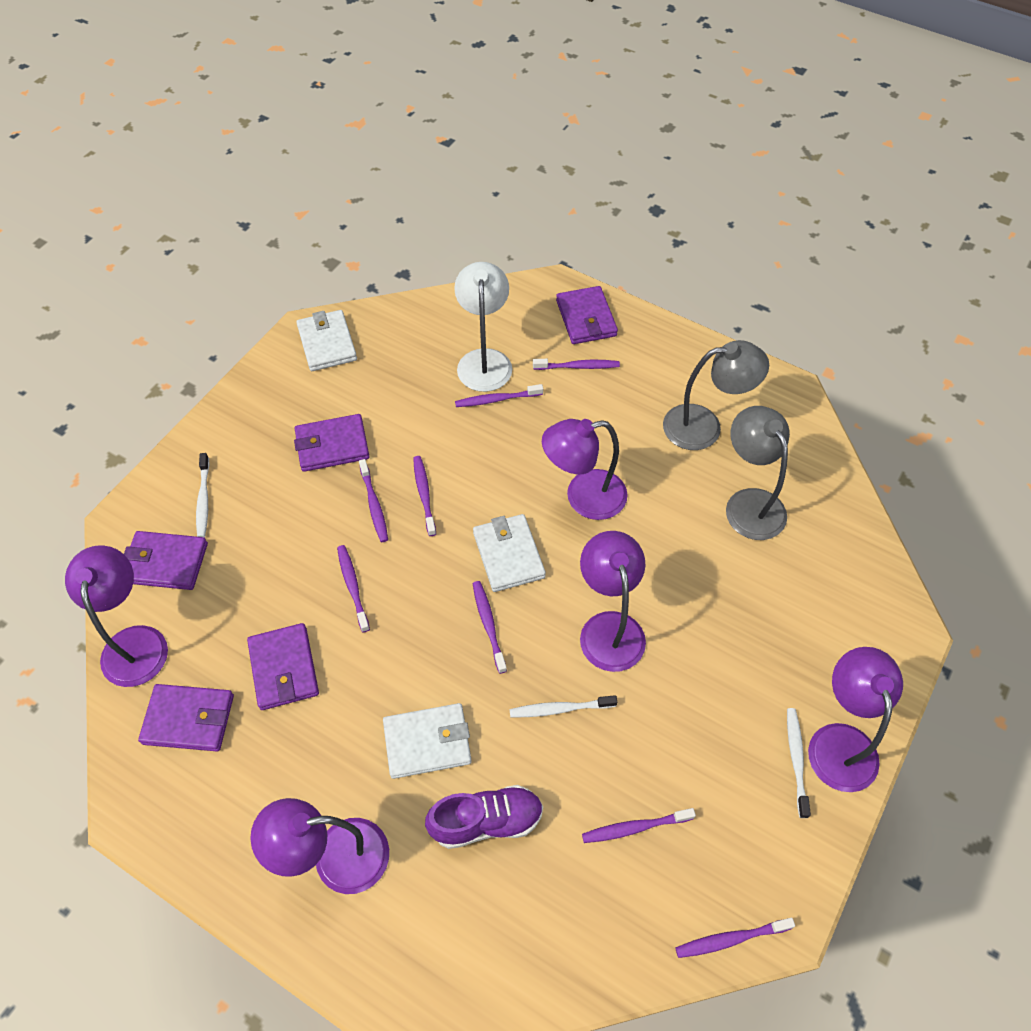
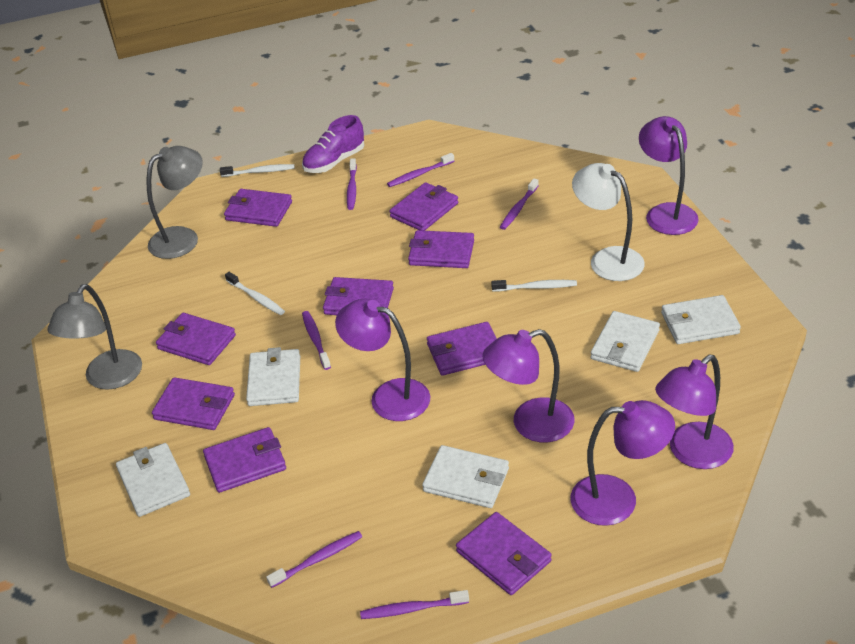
purple toothbrush: 8 -> 6
purple wallet: 5 -> 9
white wallet: 3 -> 5

